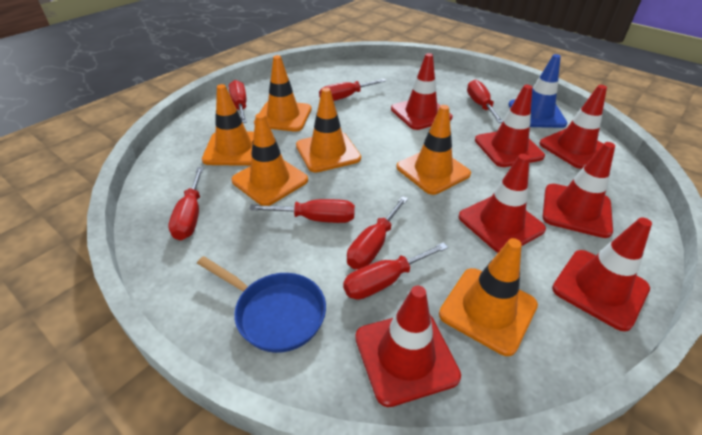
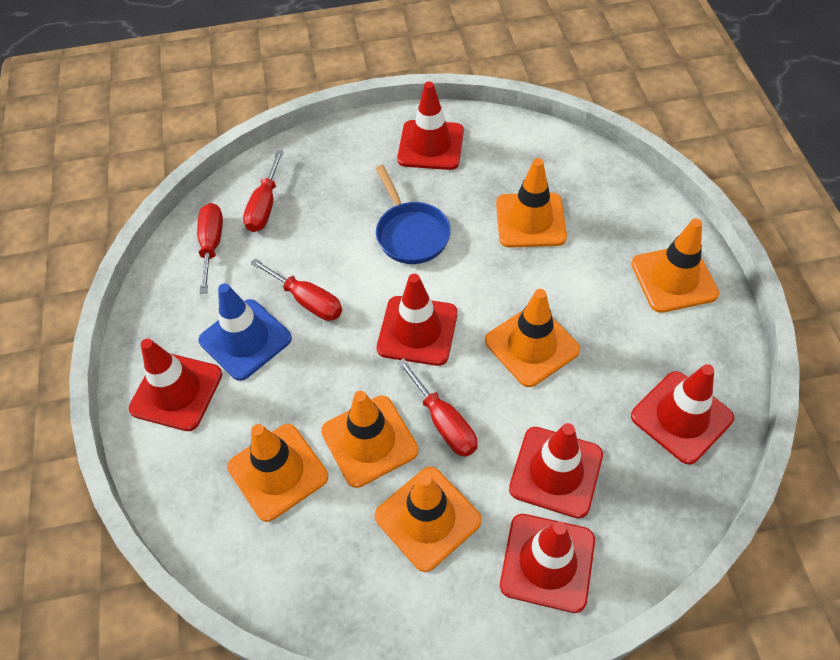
red screwdriver: 7 -> 4
red traffic cone: 7 -> 6

